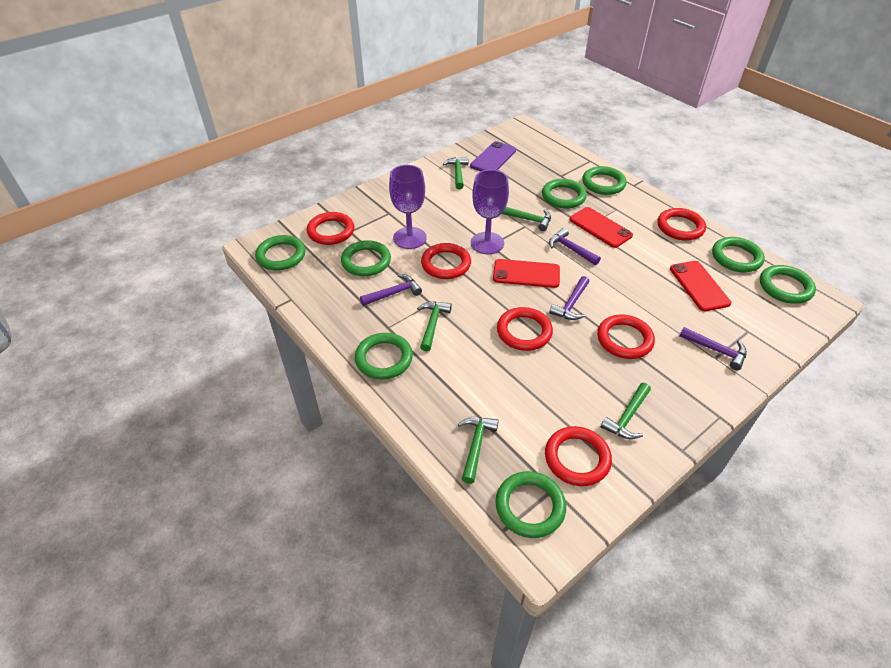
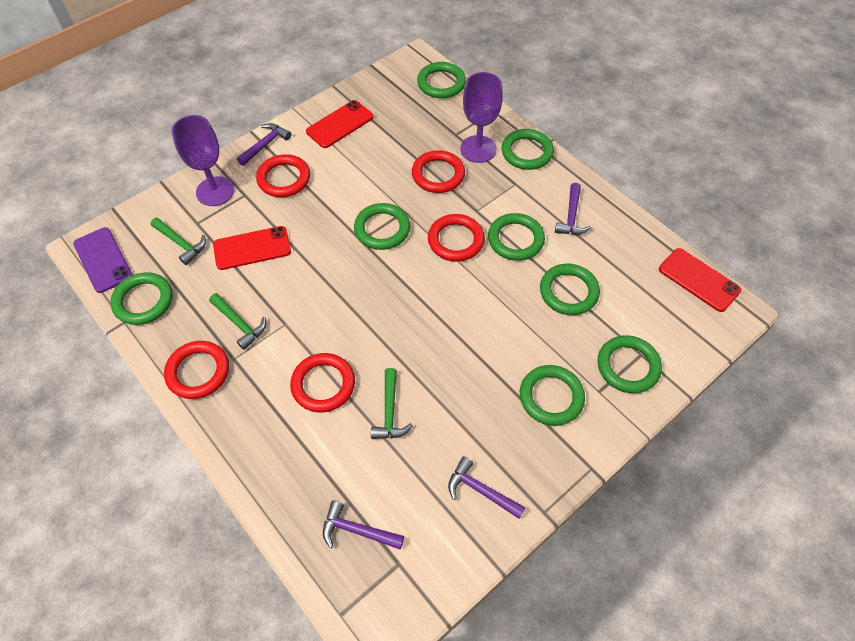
green hammer: 5 -> 3
red ring: 6 -> 5

